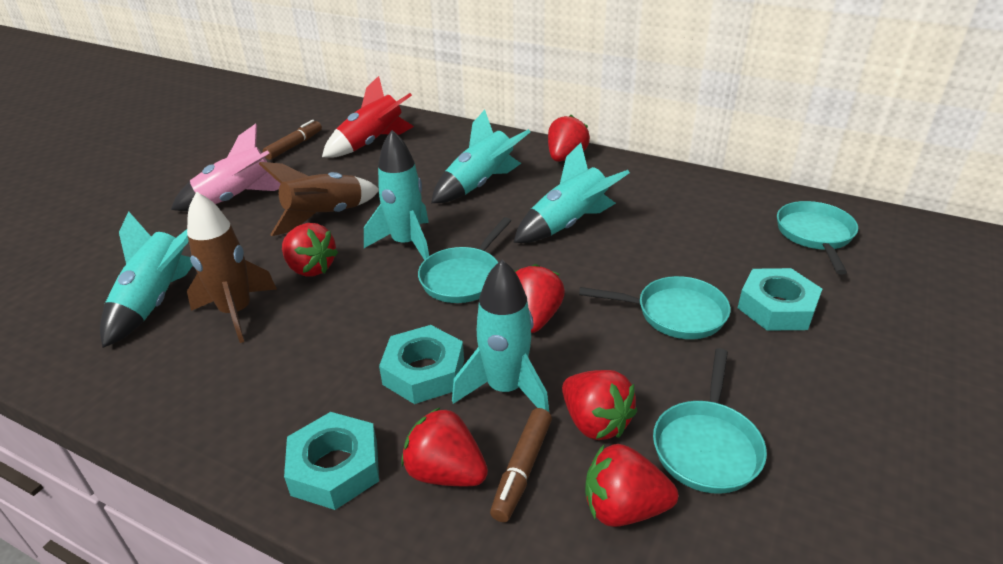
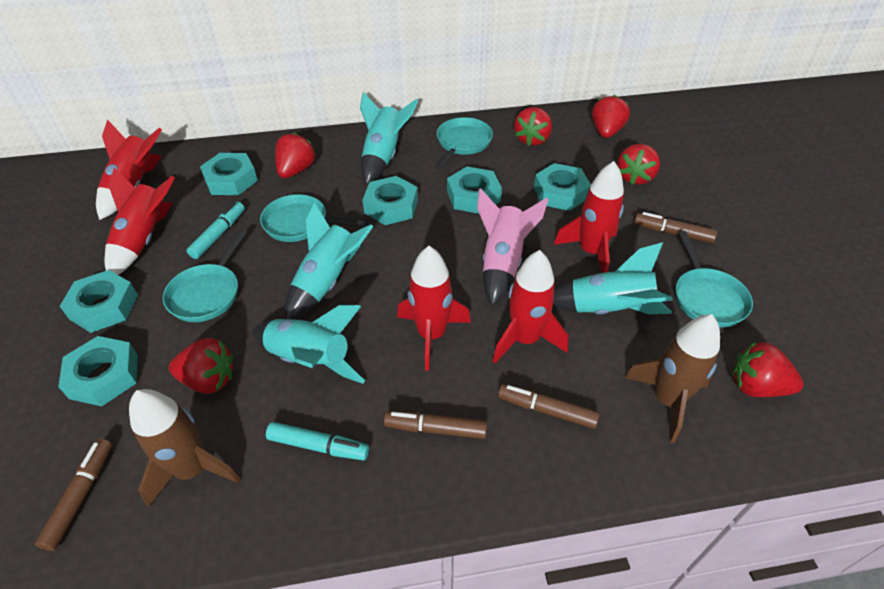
brown marker: 2 -> 4
red rocket: 1 -> 5
turquoise marker: 0 -> 2
turquoise nut: 3 -> 6
turquoise rocket: 5 -> 4

